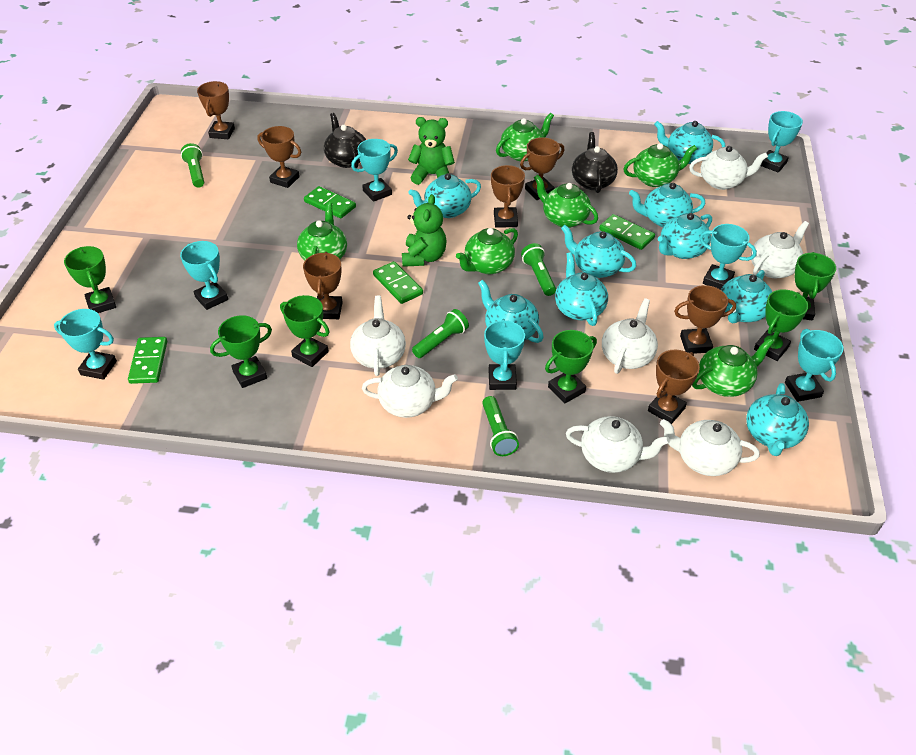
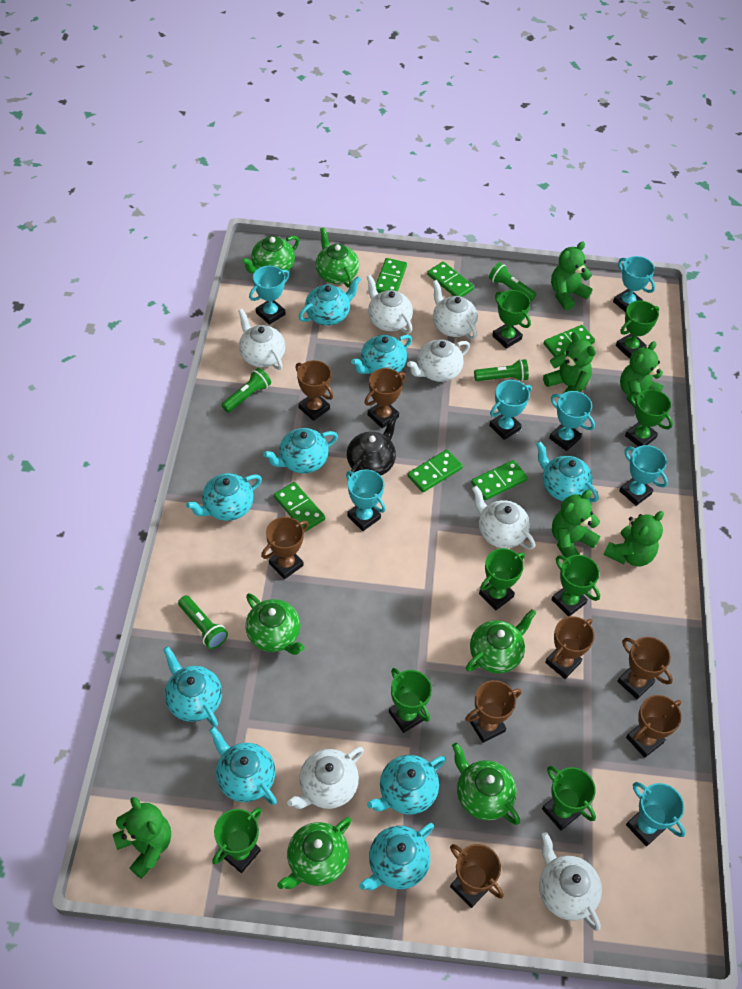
black teapot: 2 -> 1
brown trophy: 7 -> 8
green domino: 4 -> 6
green teddy bear: 2 -> 6
green trophy: 6 -> 8

